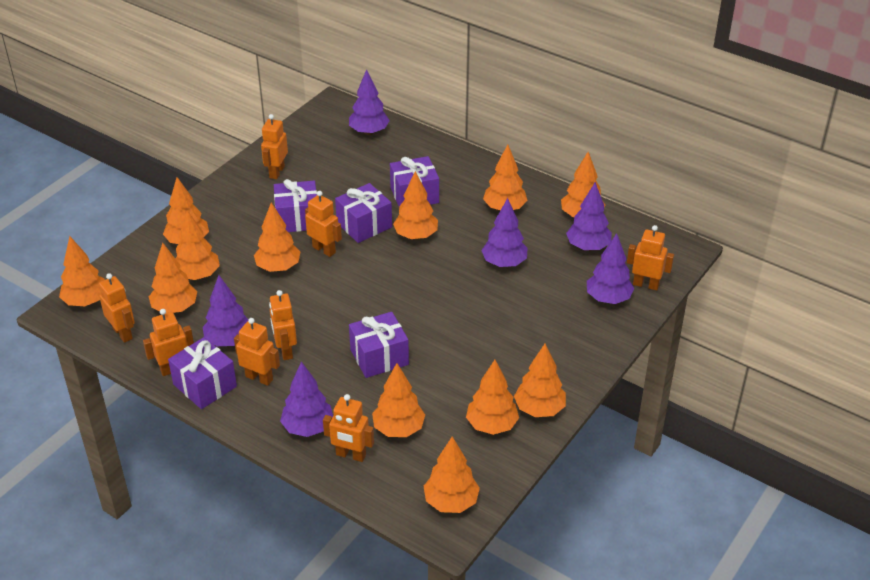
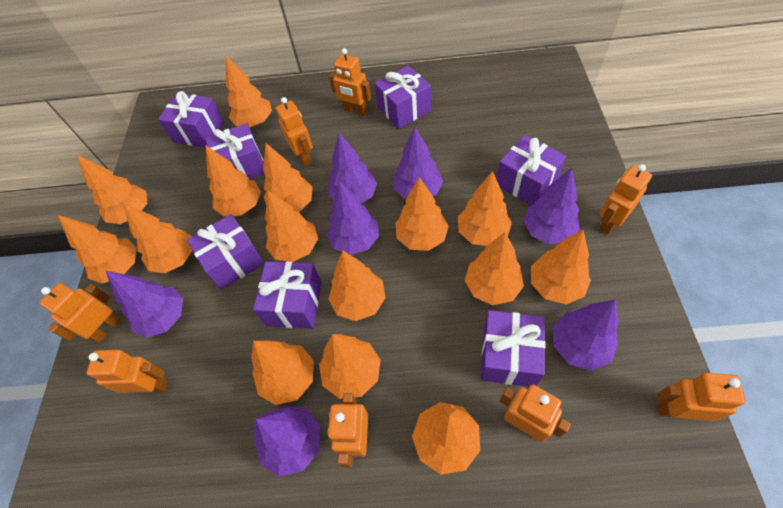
orange tree: 12 -> 15
purple gift: 5 -> 7
purple tree: 6 -> 7

